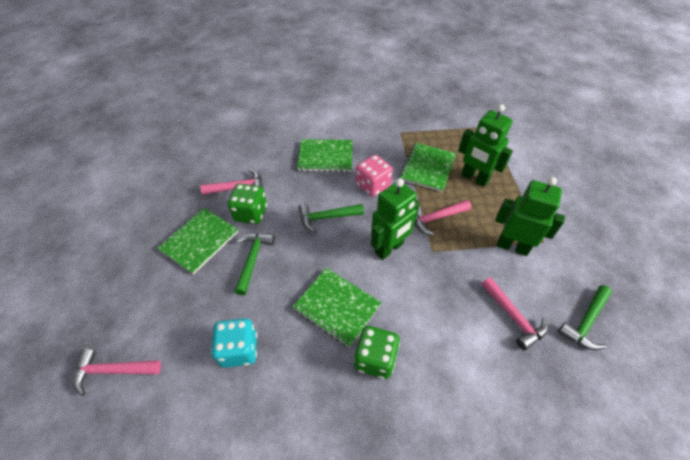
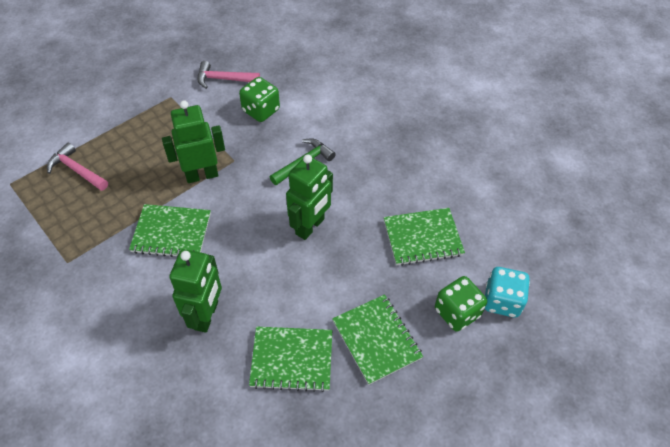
green hammer: 3 -> 1
pink dice: 1 -> 0
pink hammer: 4 -> 2

